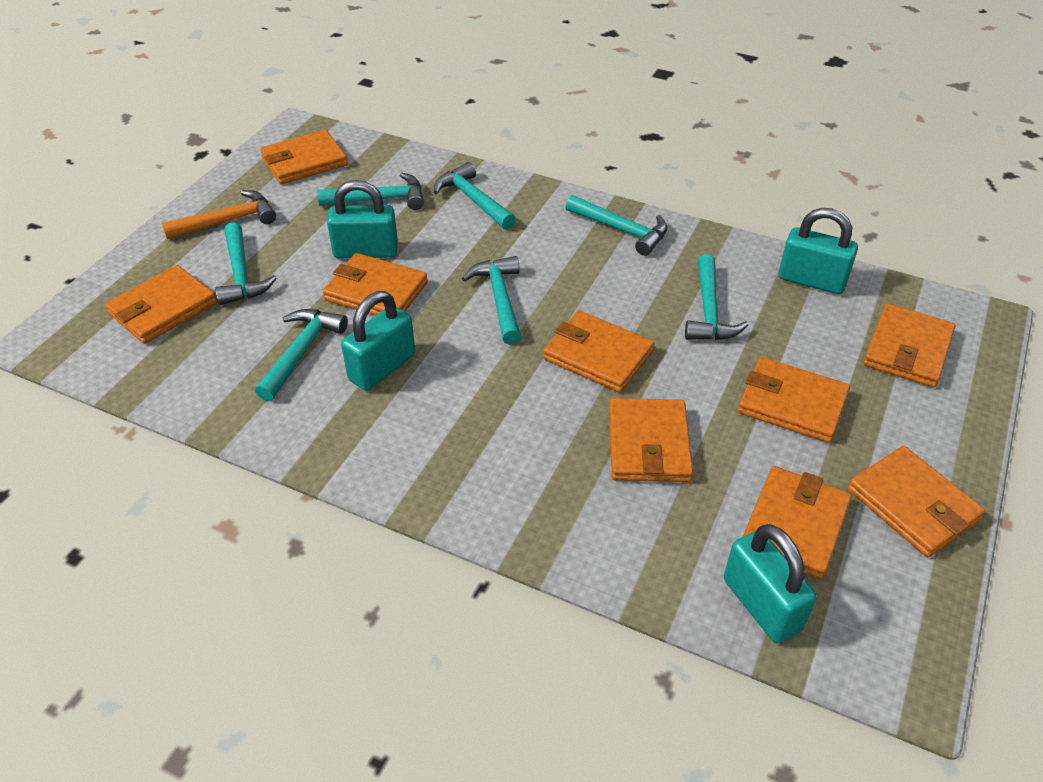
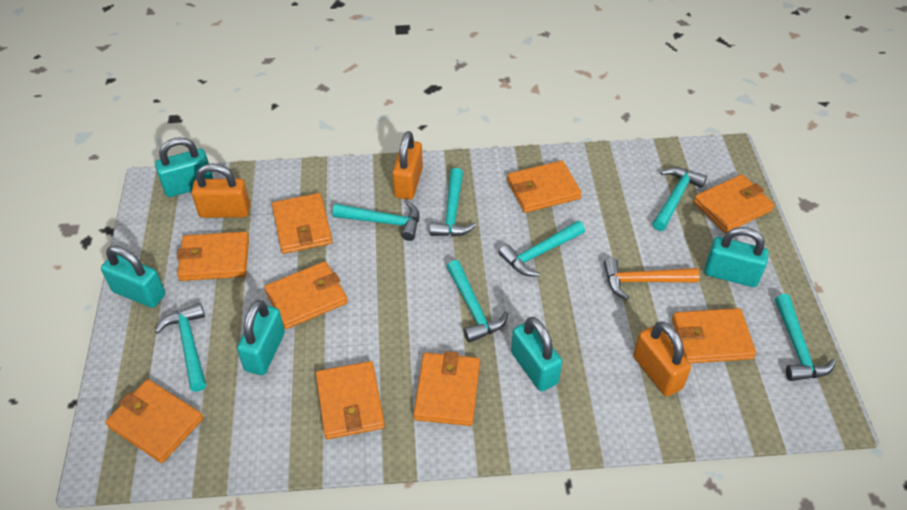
orange padlock: 0 -> 3
turquoise padlock: 4 -> 5

